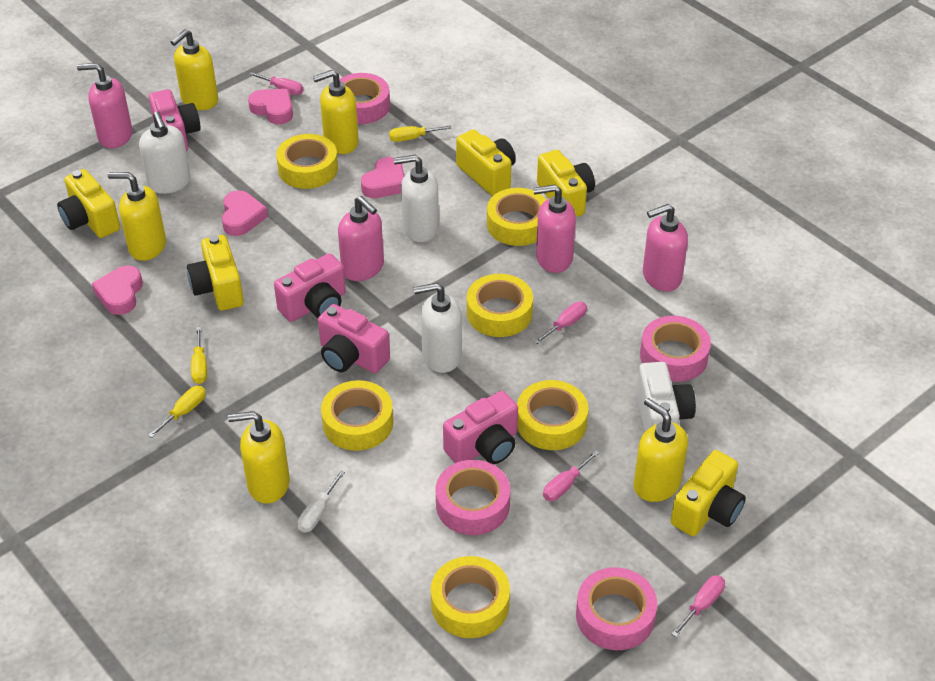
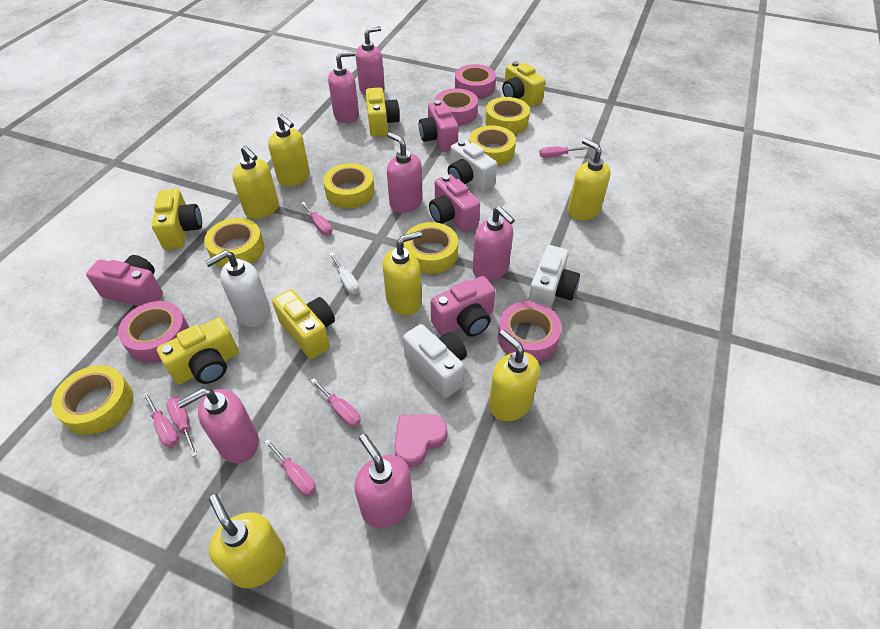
pink heart: 4 -> 1
pink screwdriver: 4 -> 6
pink soap dispenser: 4 -> 6
white camera: 1 -> 3
white soap dispenser: 3 -> 1
yellow screwdriver: 3 -> 0
yellow soap dispenser: 5 -> 6

